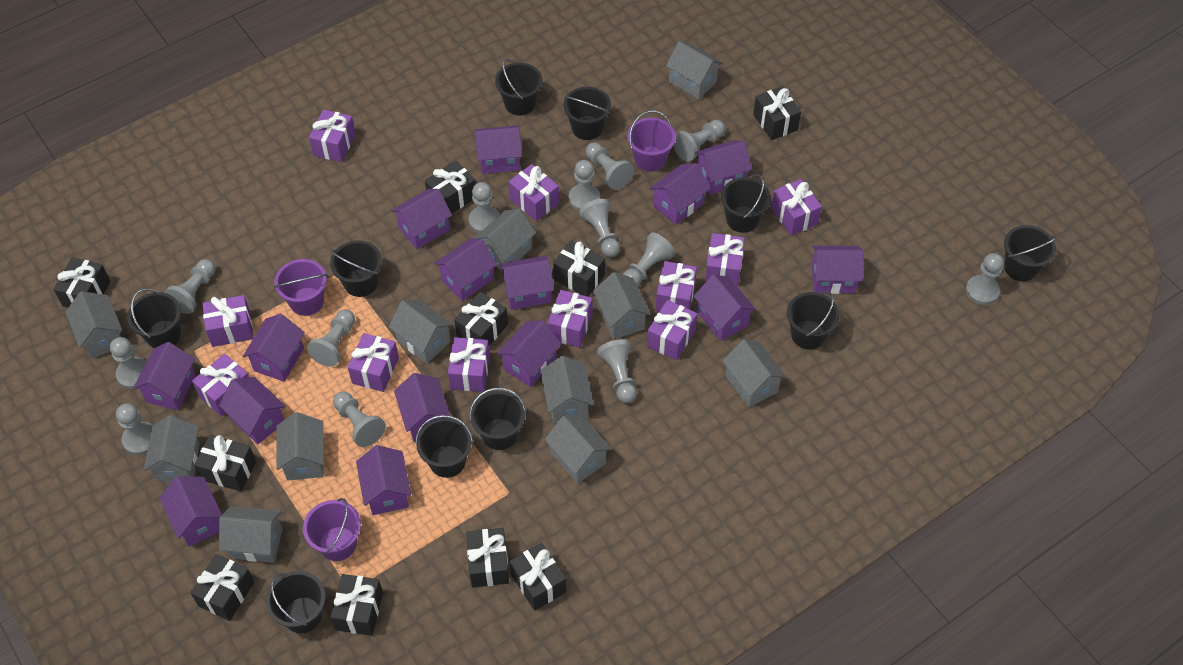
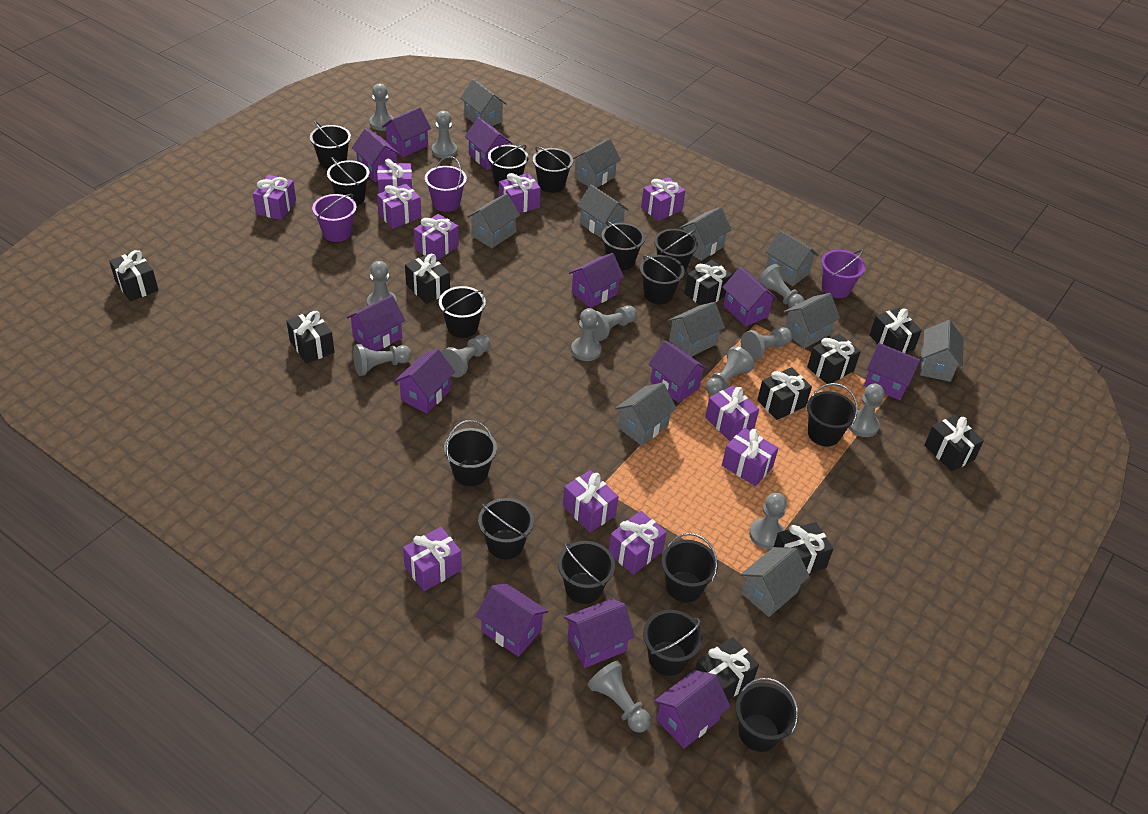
black bucket: 10 -> 15
purple house: 15 -> 12

